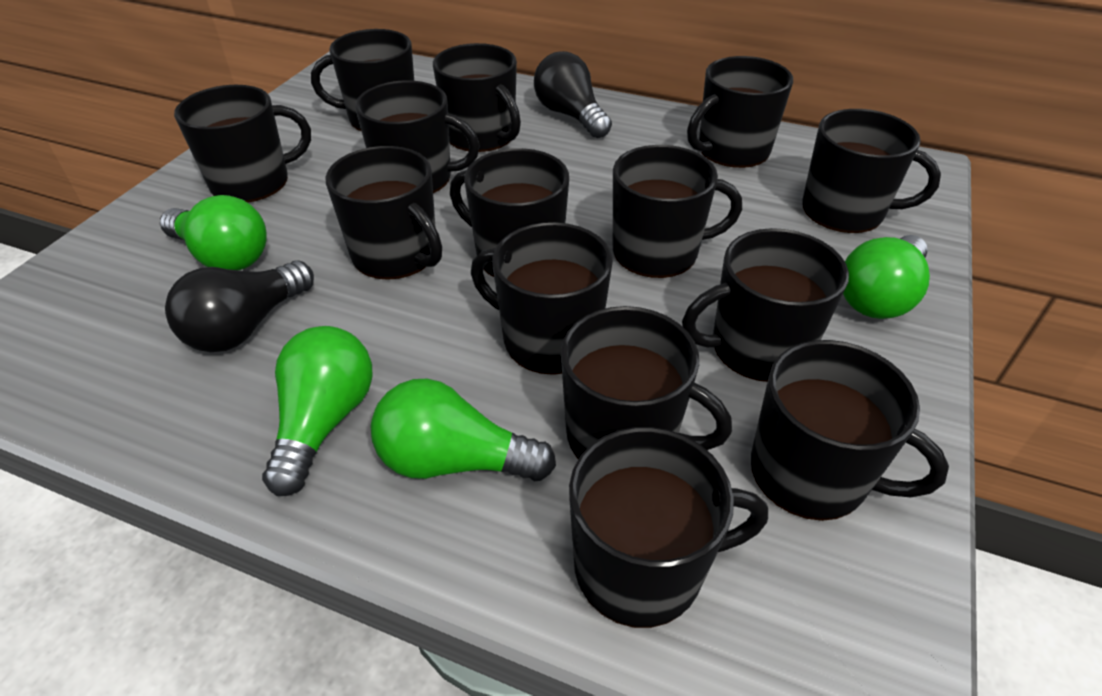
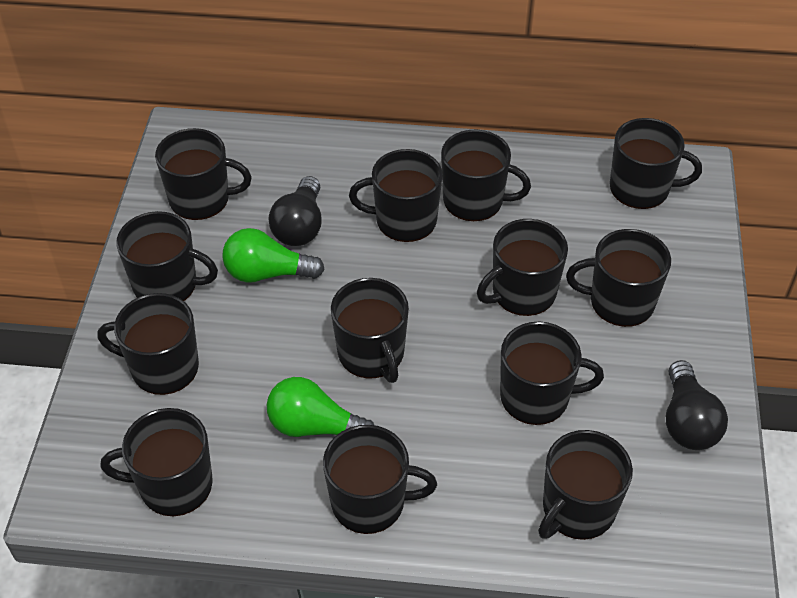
black mug: 14 -> 13
green light bulb: 4 -> 2

